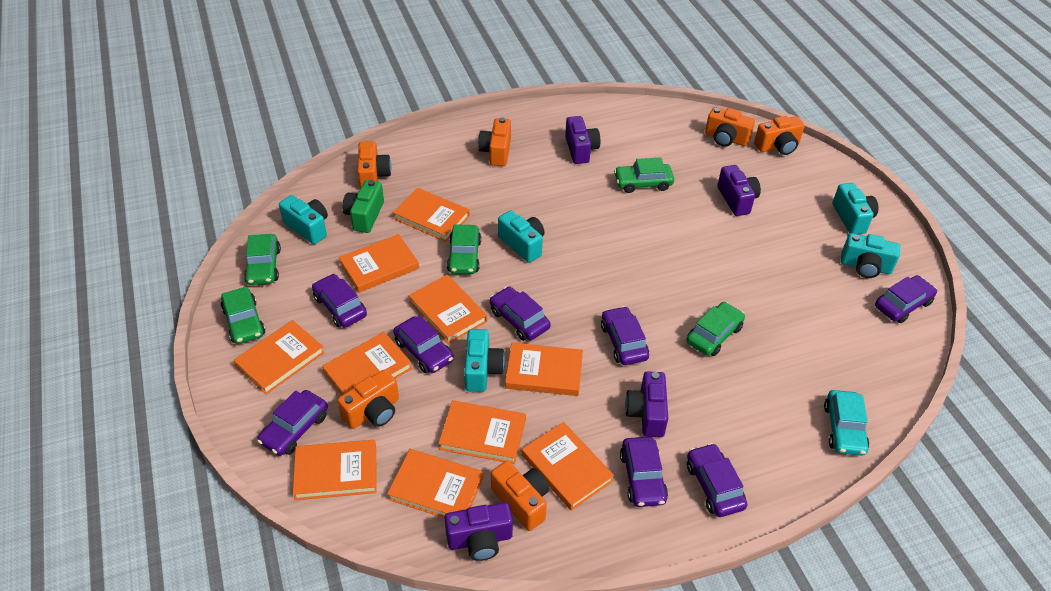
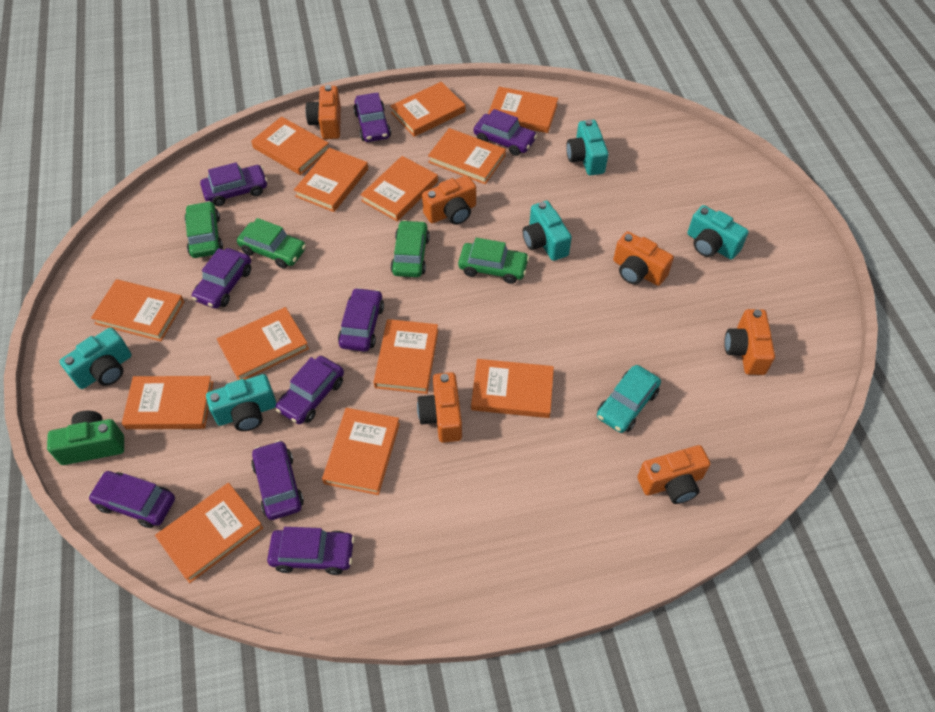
green car: 5 -> 4
orange book: 10 -> 13
purple camera: 4 -> 0
purple car: 8 -> 9

